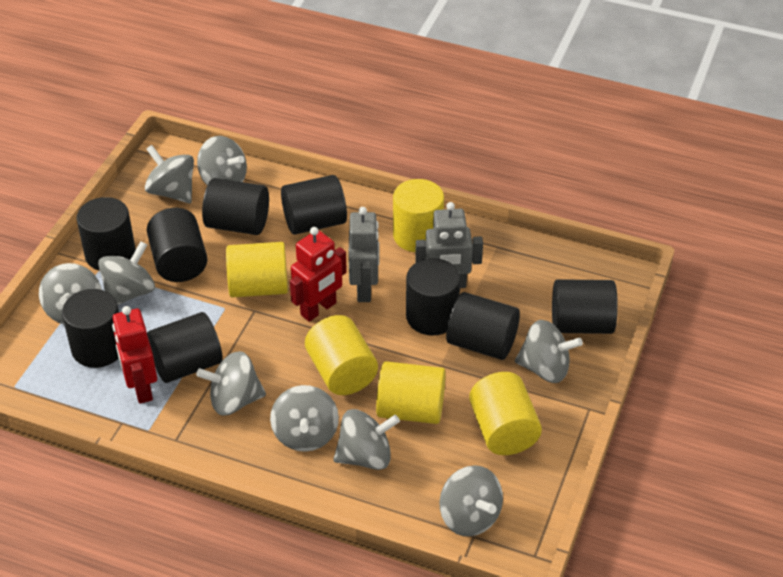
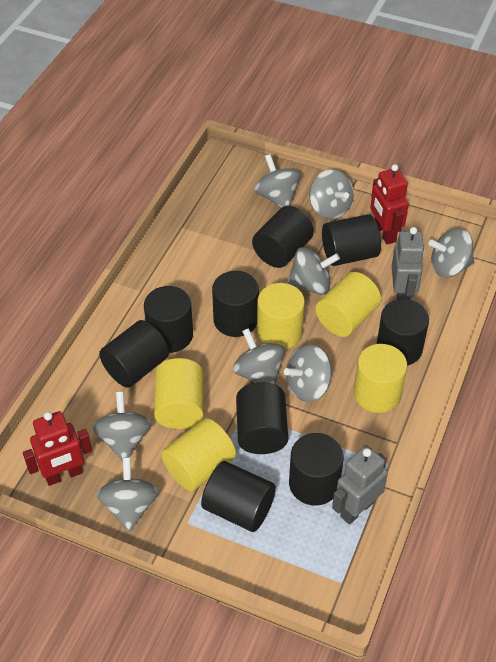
grey spinning top: 9 -> 8

